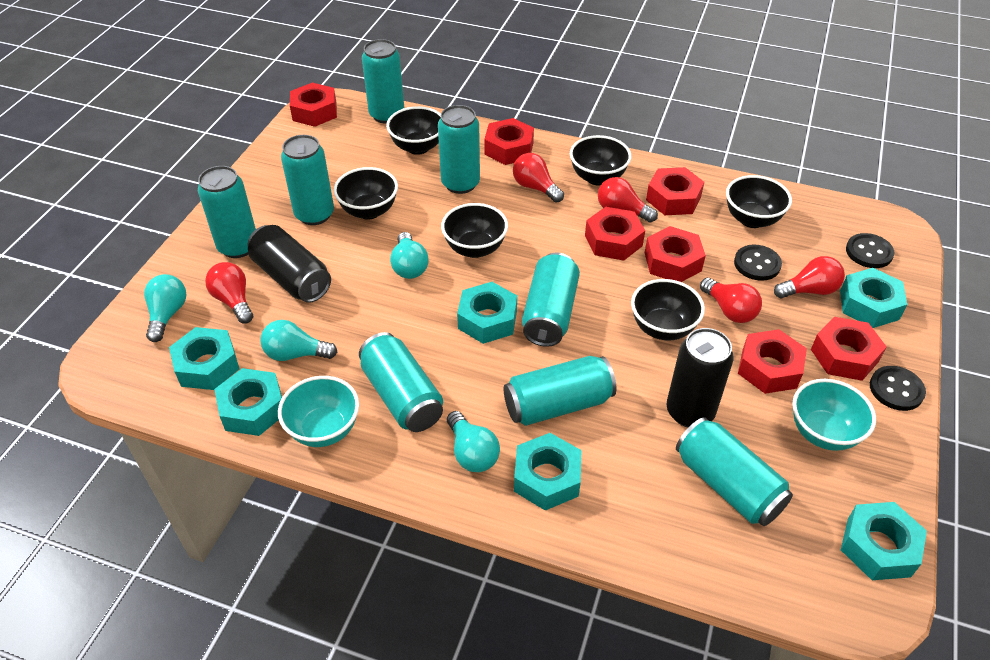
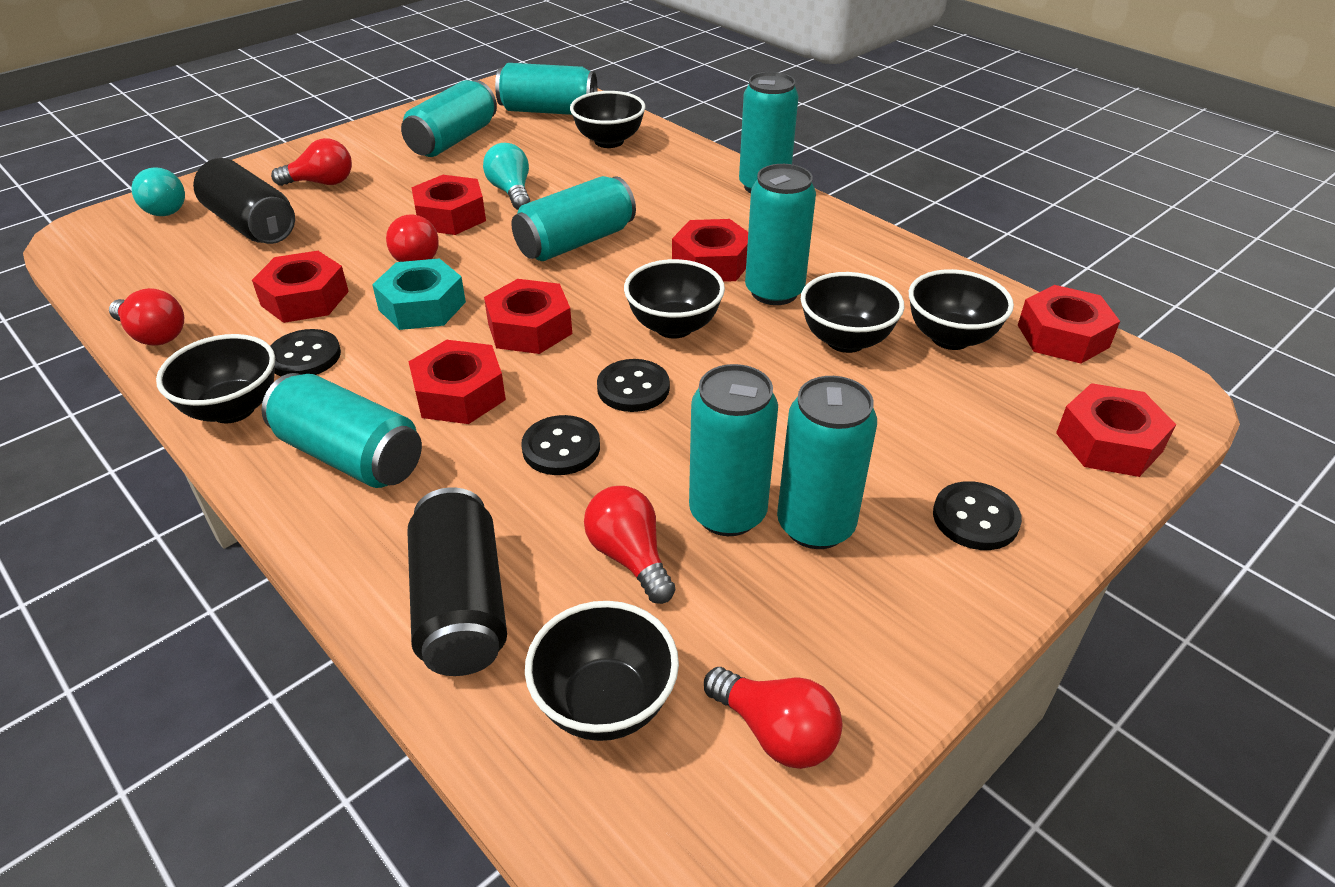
black button: 3 -> 4
turquoise bowl: 2 -> 0
turquoise light bulb: 4 -> 2
turquoise nut: 6 -> 1

